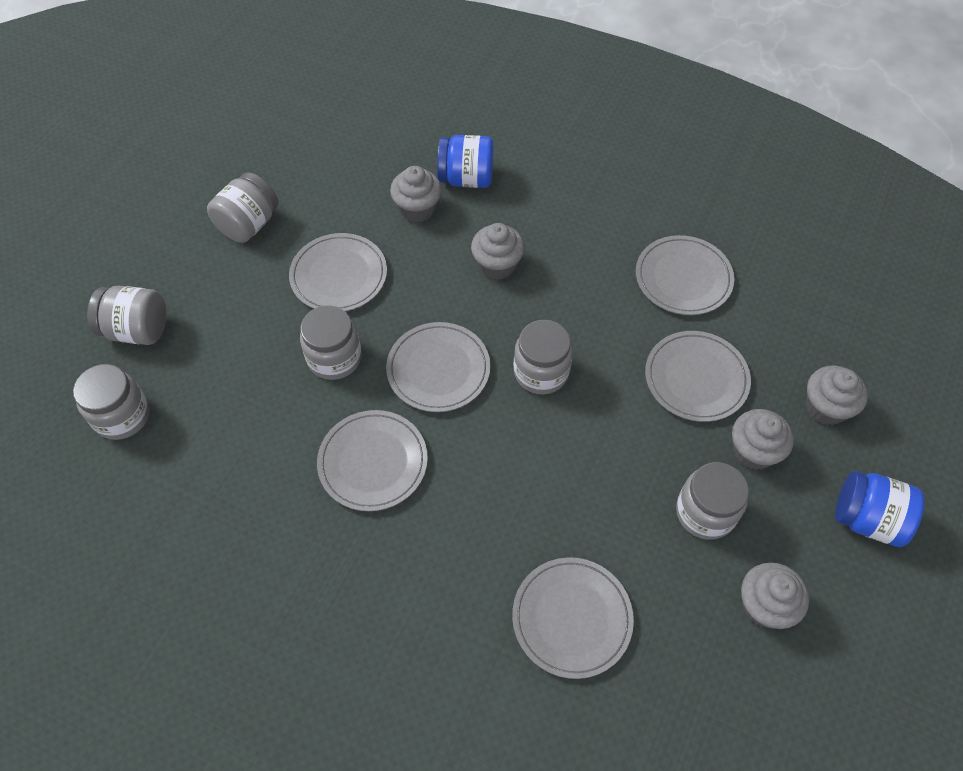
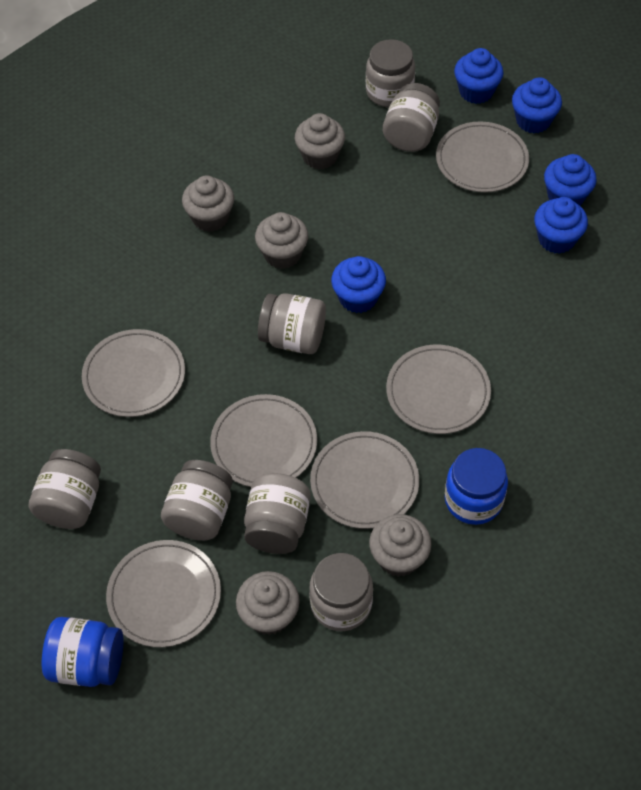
blue cupcake: 0 -> 5
grey jar: 6 -> 7

